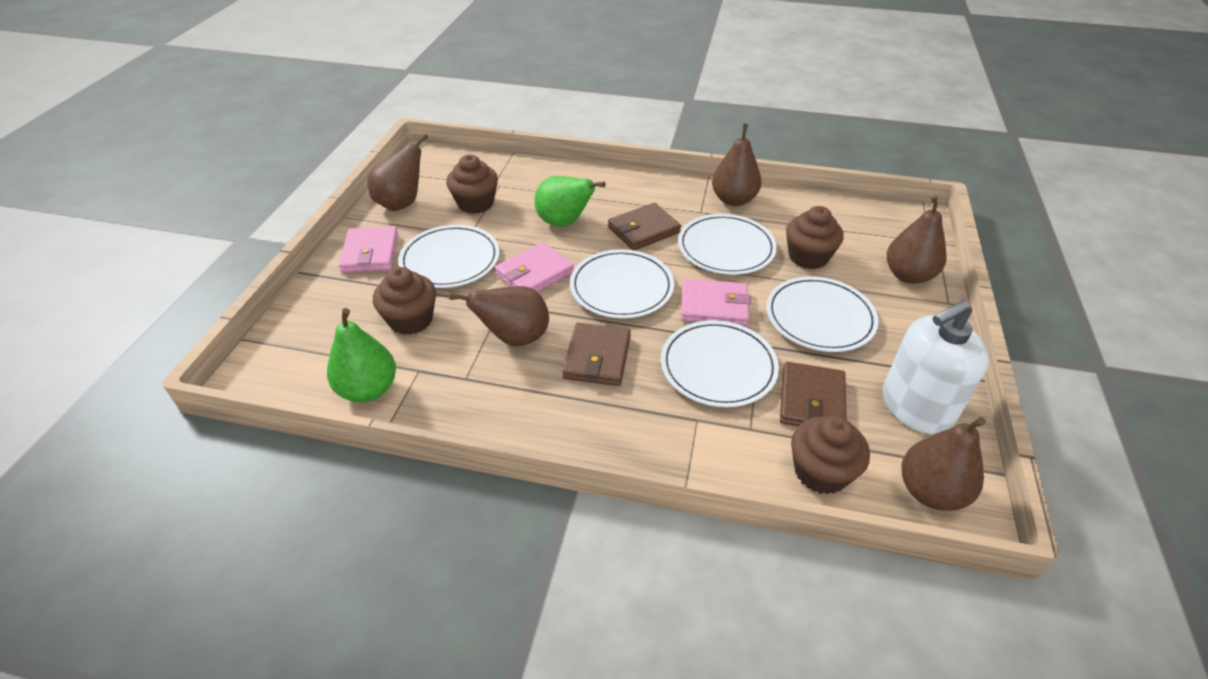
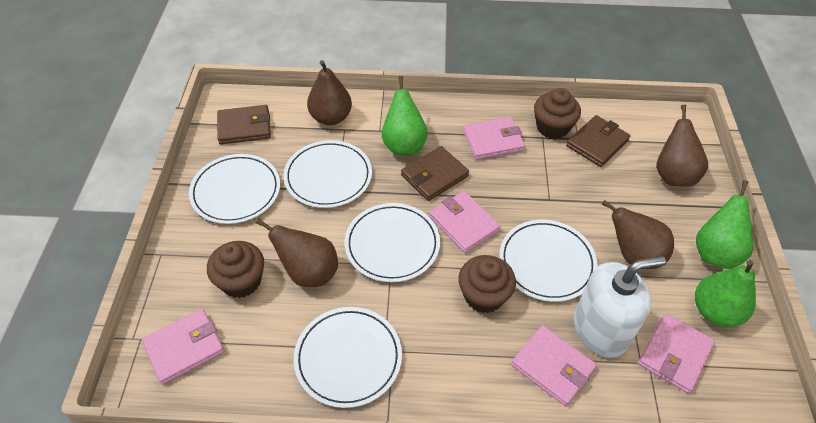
brown cupcake: 4 -> 3
brown pear: 5 -> 4
green pear: 2 -> 3
pink wallet: 3 -> 5

